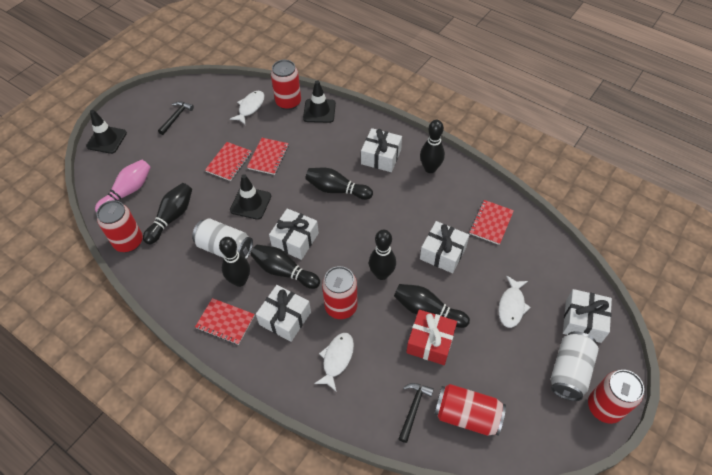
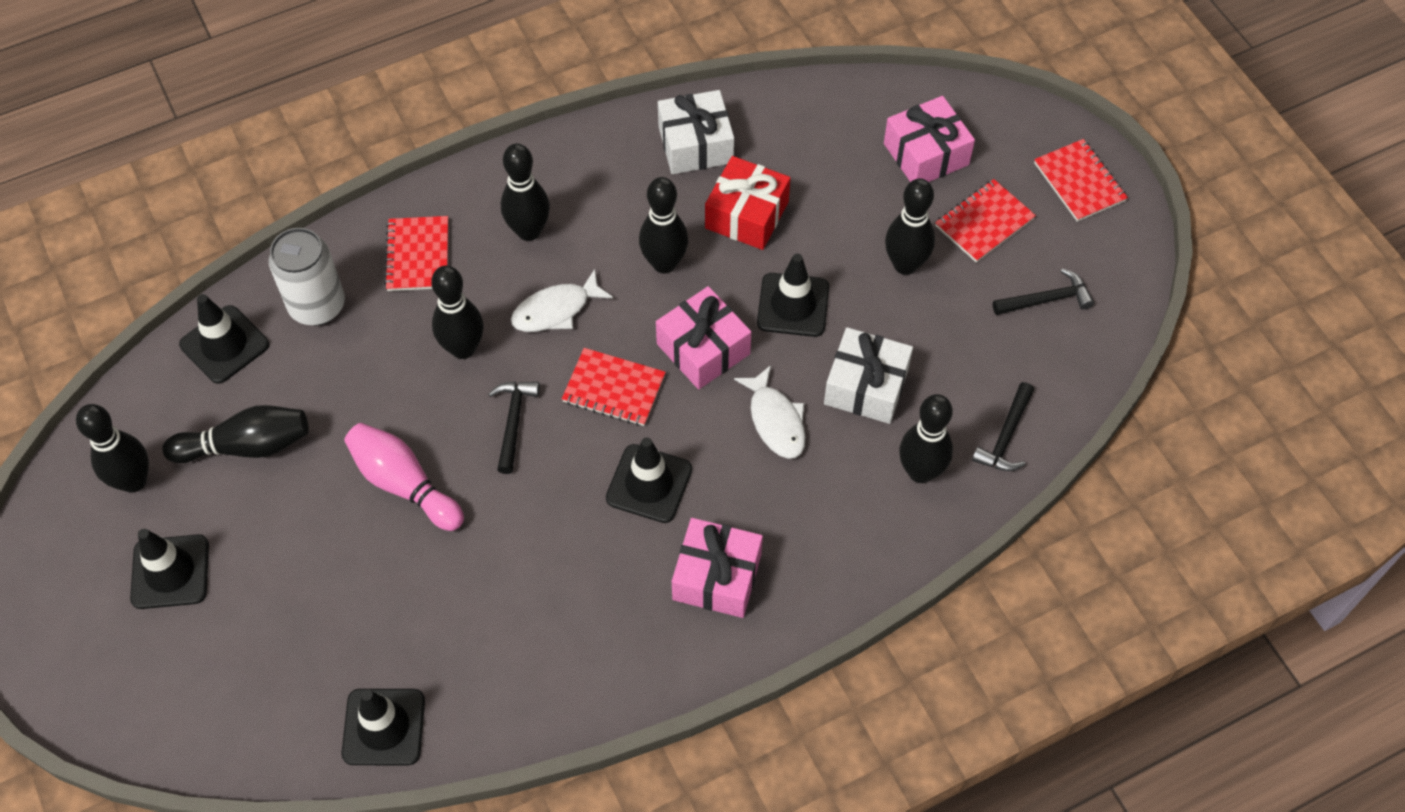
black hammer: 2 -> 3
black traffic cone: 3 -> 5
pink gift: 0 -> 3
red can: 5 -> 0
white can: 2 -> 1
white fish: 3 -> 2
white gift: 5 -> 2

